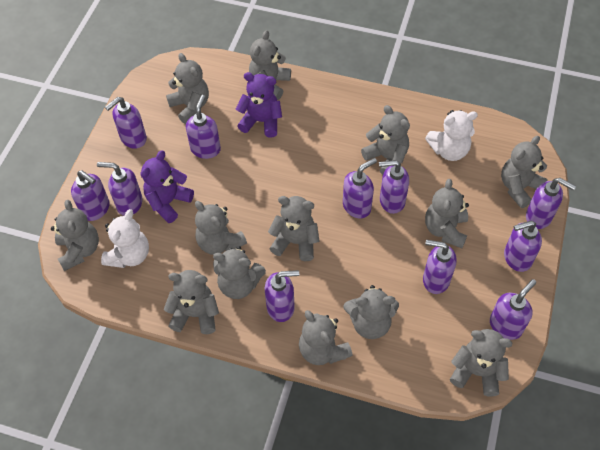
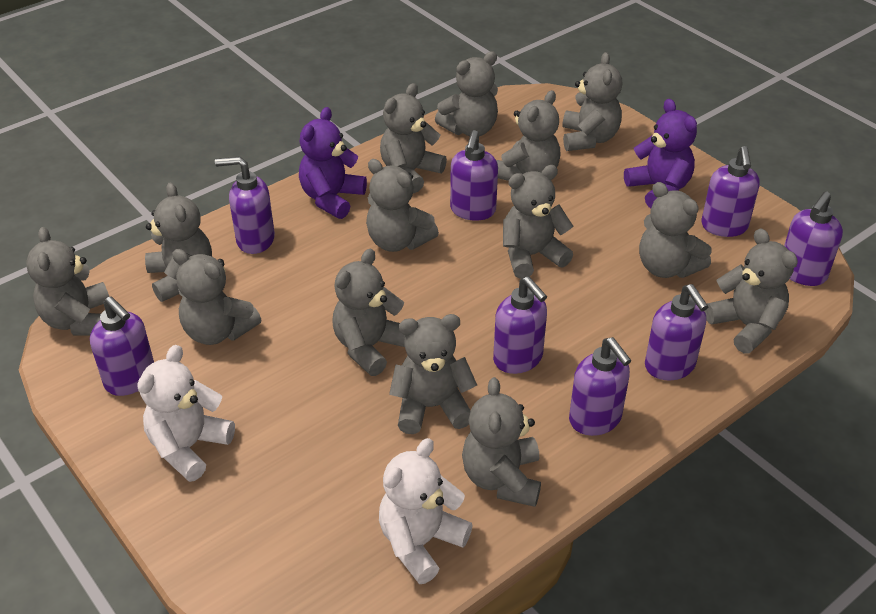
grey teddy bear: 13 -> 14
purple soap dispenser: 11 -> 8

